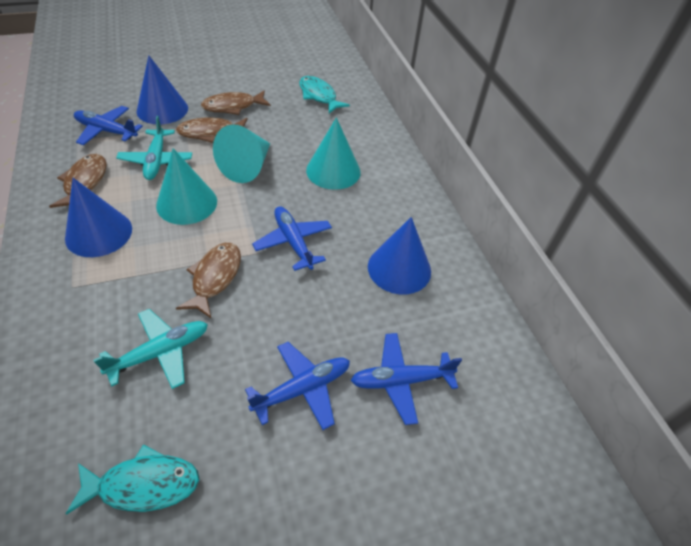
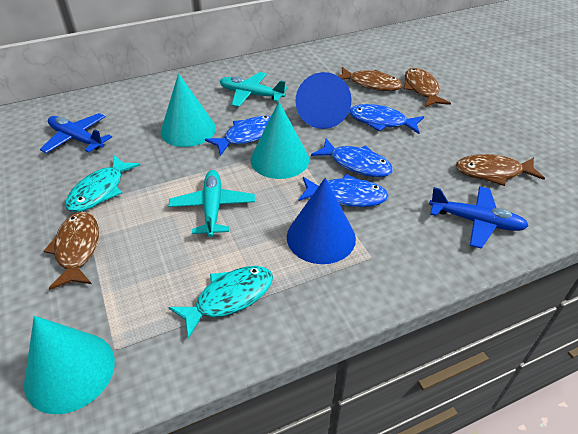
blue cone: 3 -> 2
blue fish: 0 -> 4
blue plane: 4 -> 2

